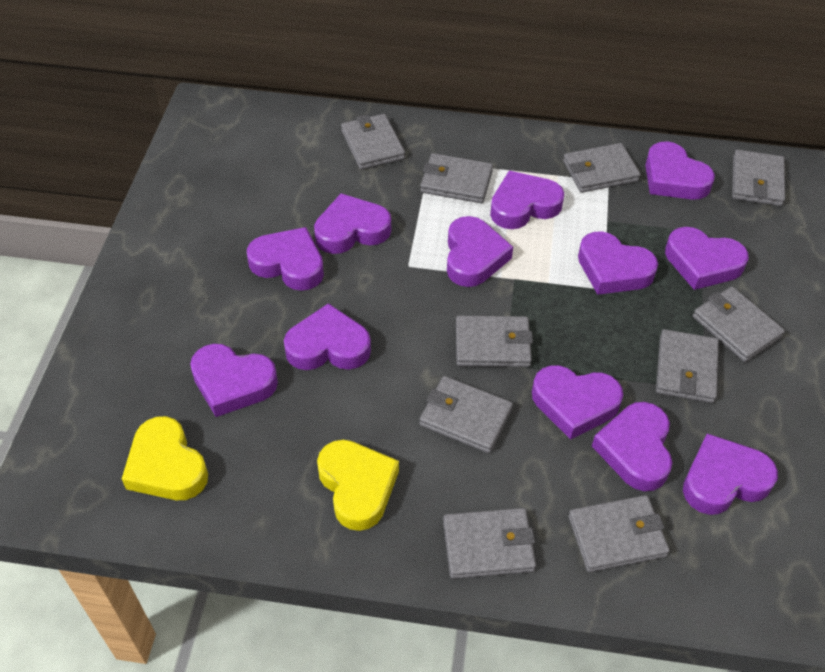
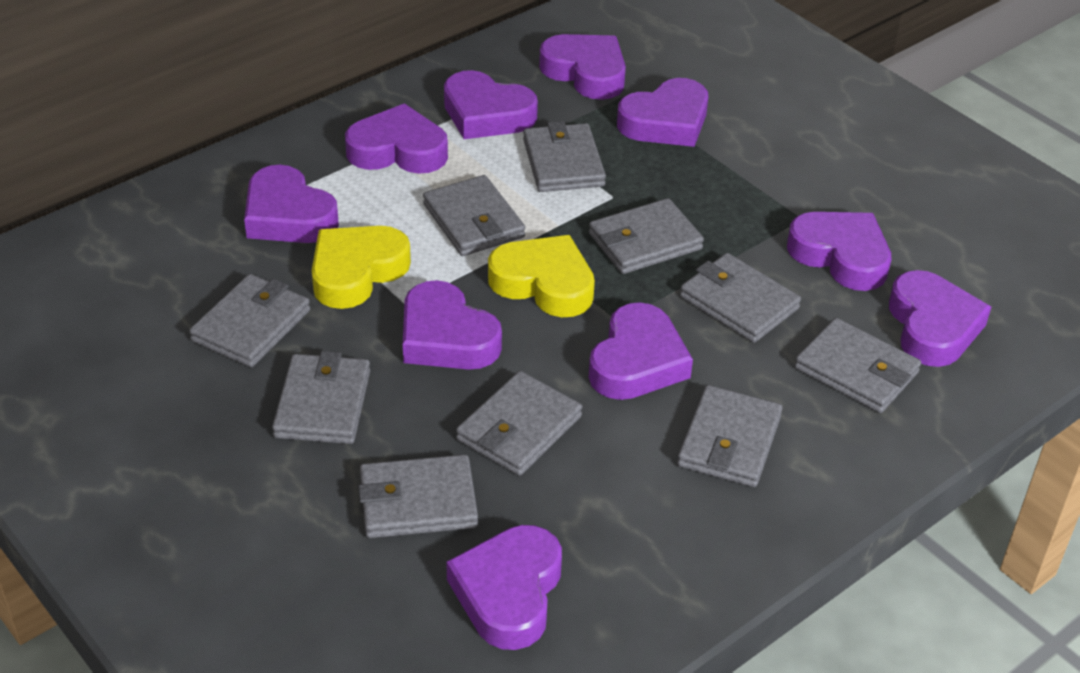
purple heart: 12 -> 10

